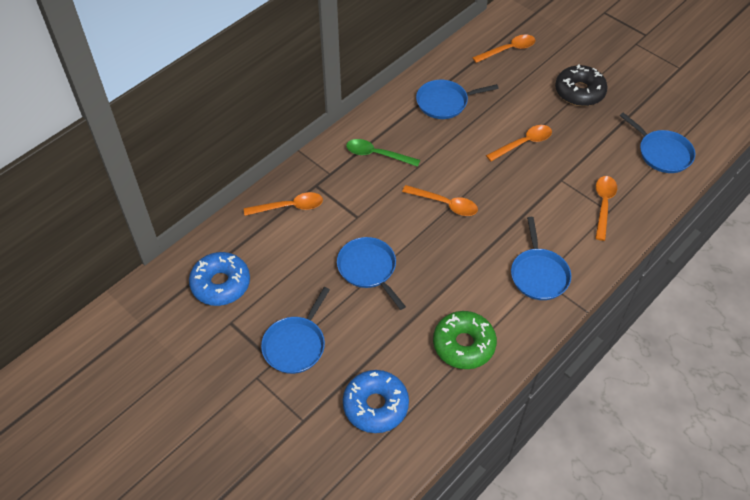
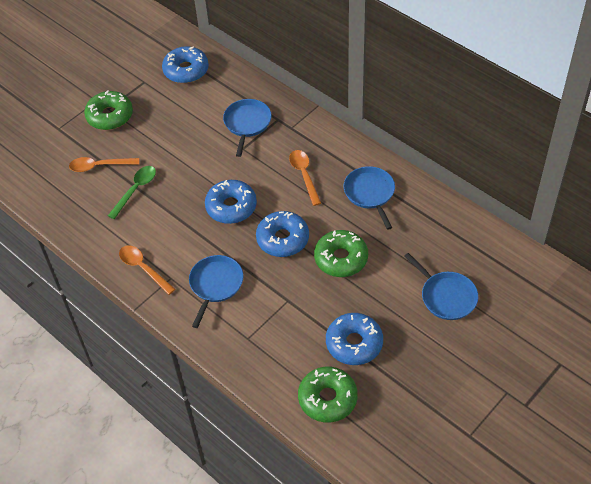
black donut: 1 -> 0
blue donut: 2 -> 4
blue pan: 5 -> 4
green donut: 1 -> 3
orange spoon: 5 -> 3

